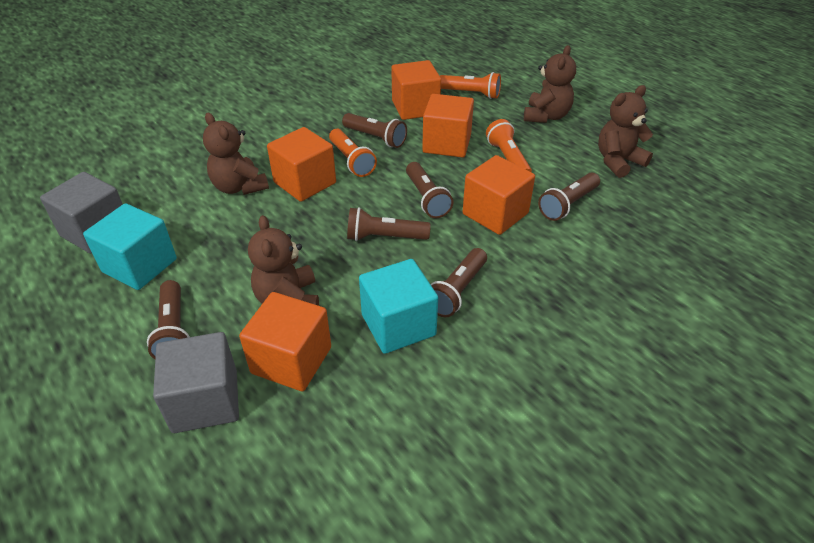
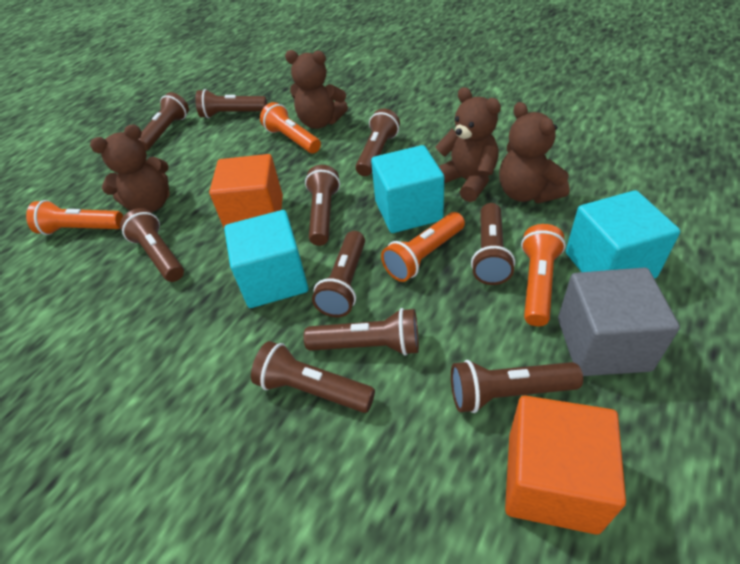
brown flashlight: 6 -> 10
grey cube: 2 -> 1
orange cube: 5 -> 2
orange flashlight: 3 -> 4
turquoise cube: 2 -> 3

